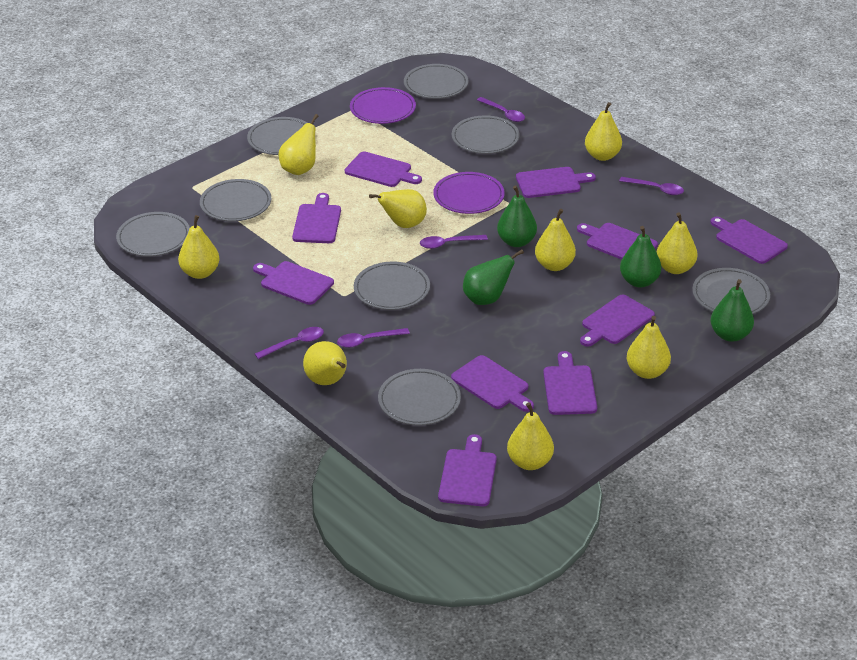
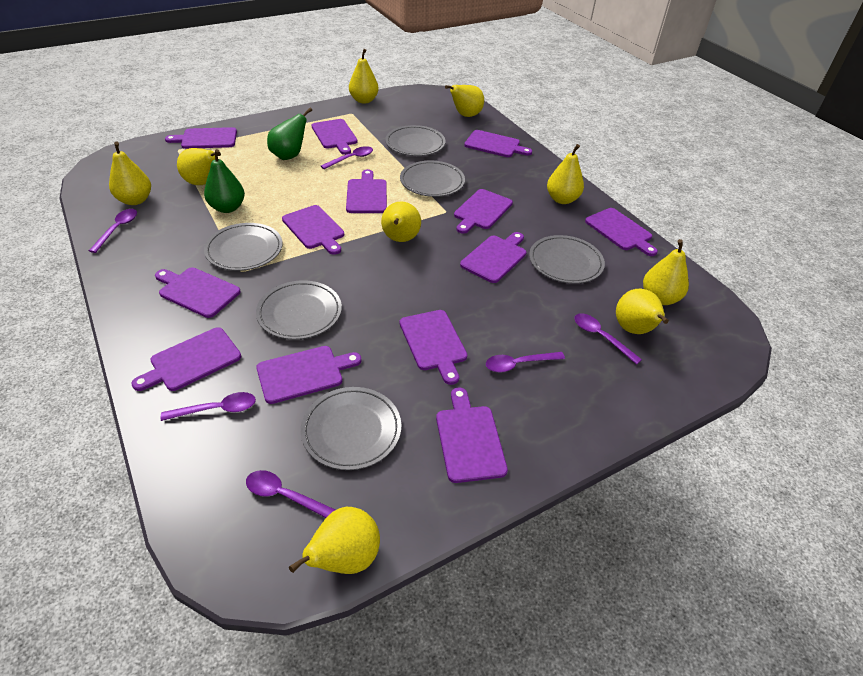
green pear: 4 -> 2
grey plate: 8 -> 6
purple cutting board: 10 -> 13
purple plate: 2 -> 0
purple spoon: 5 -> 6

